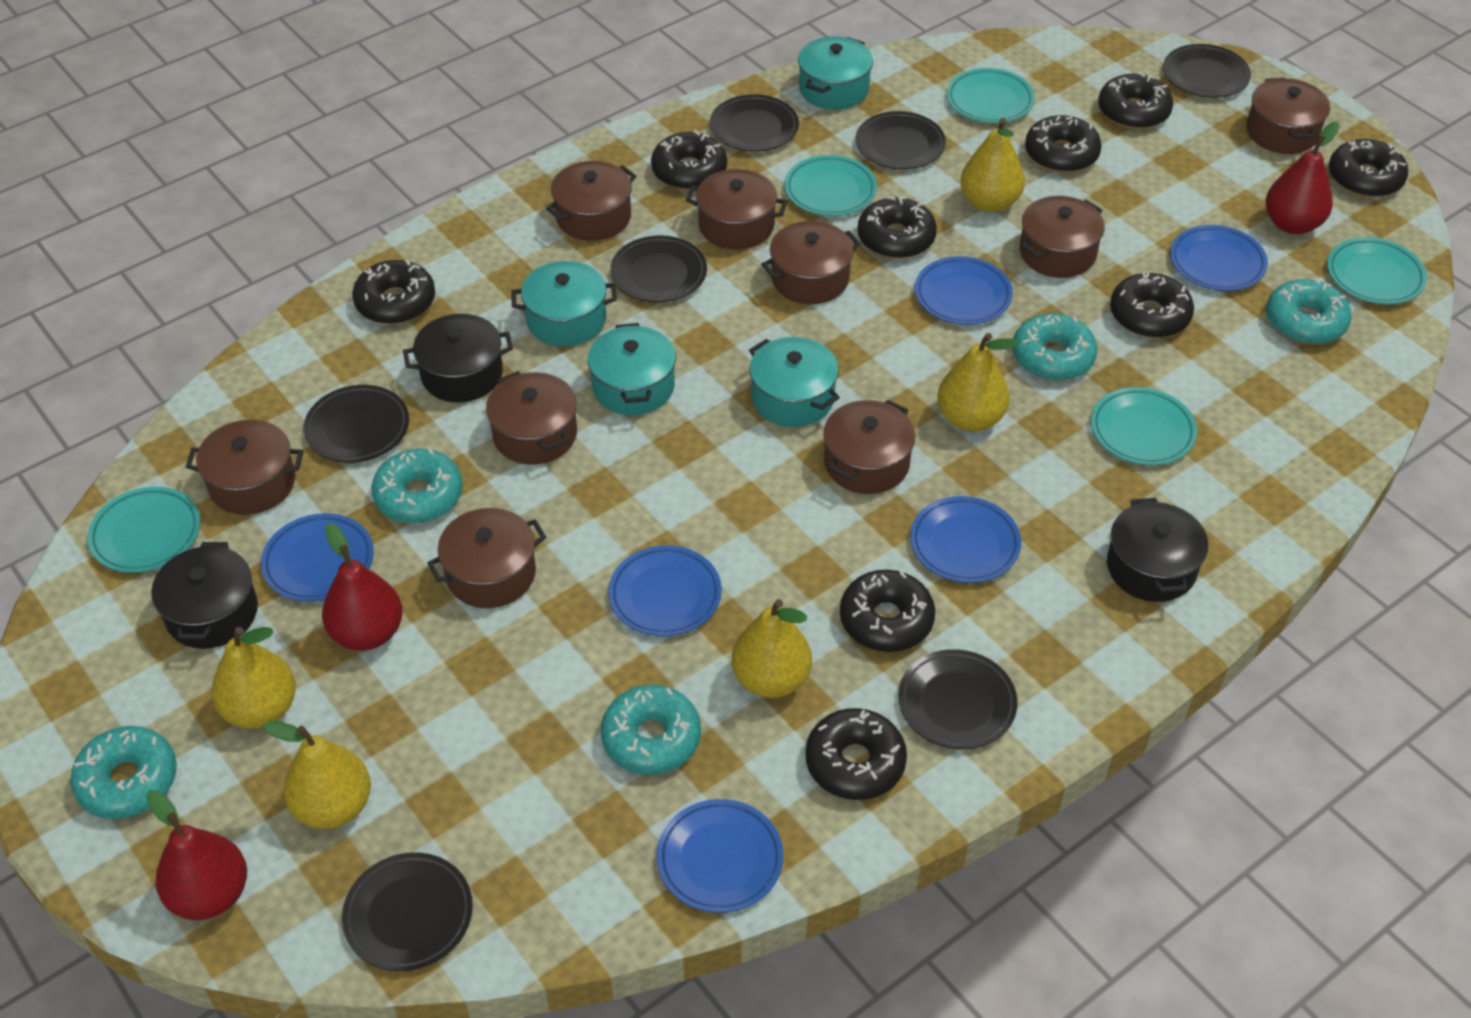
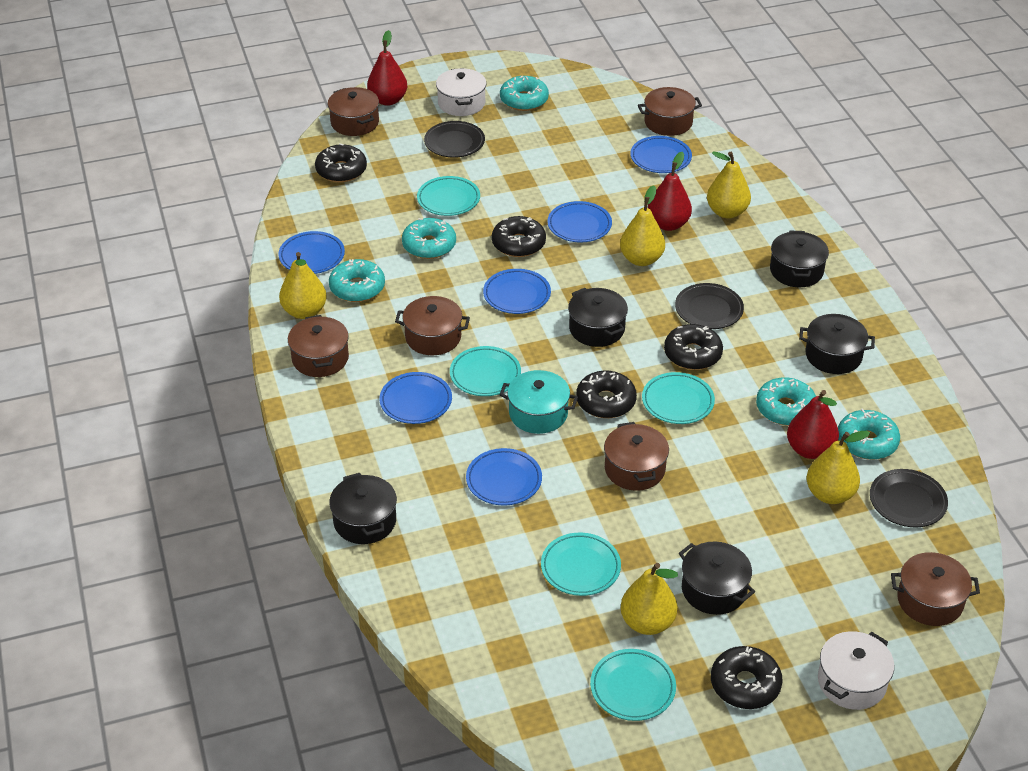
black donut: 9 -> 5
black plate: 7 -> 3
black pot: 3 -> 5
brown pot: 9 -> 6
turquoise pot: 4 -> 1
white pot: 0 -> 2

